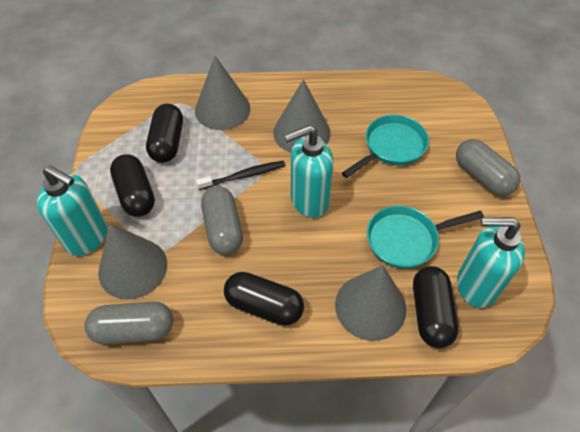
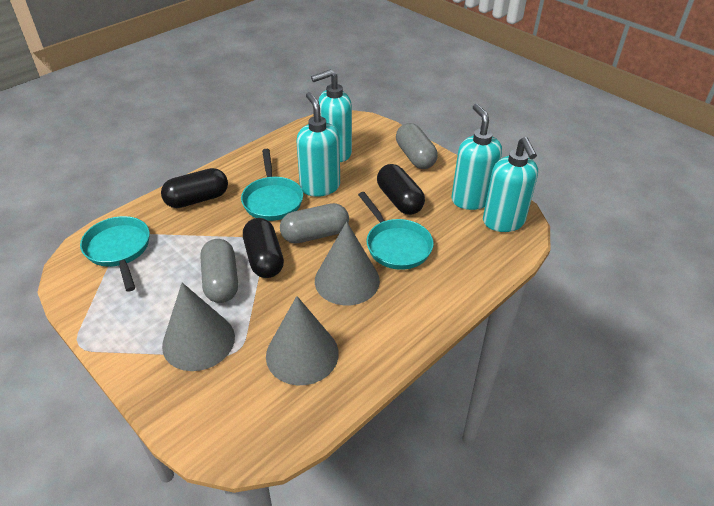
black capsule: 4 -> 3
black toothbrush: 1 -> 0
grey cone: 4 -> 3
turquoise pan: 2 -> 3
turquoise soap dispenser: 3 -> 4

